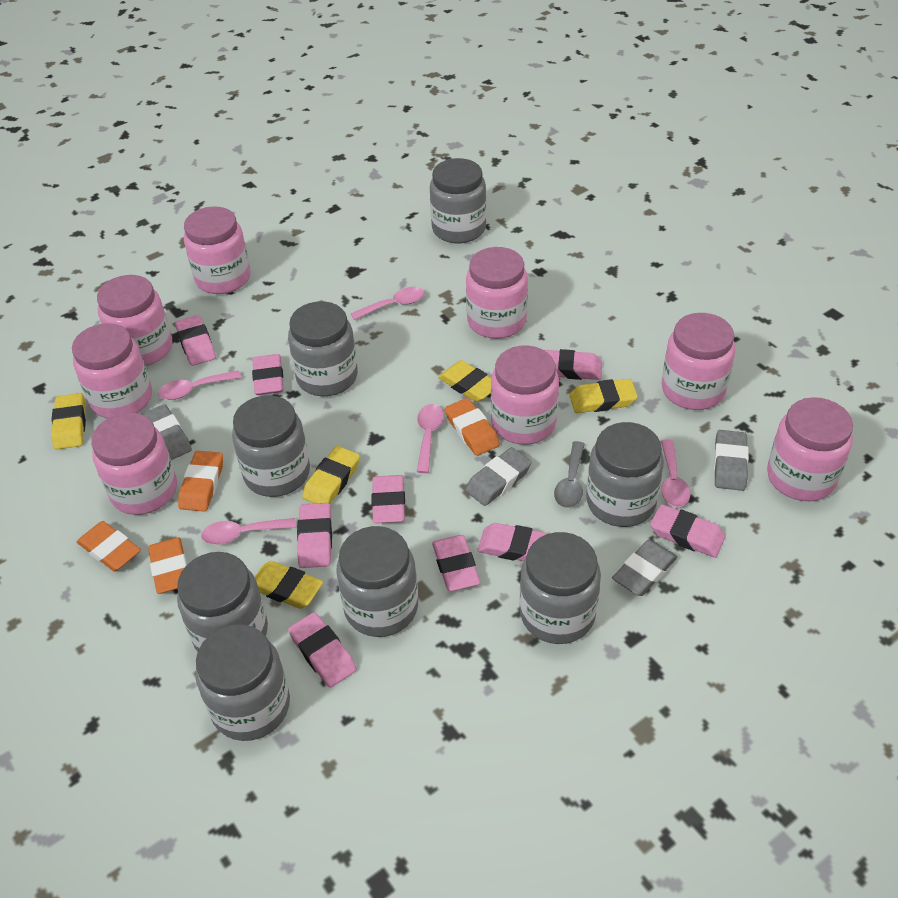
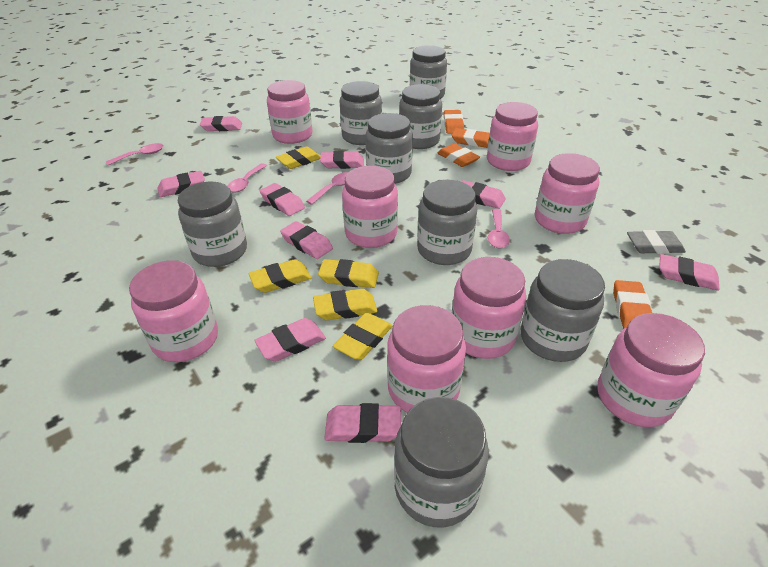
grey eraser: 4 -> 1
grey spoon: 1 -> 0
pink spoon: 5 -> 4

